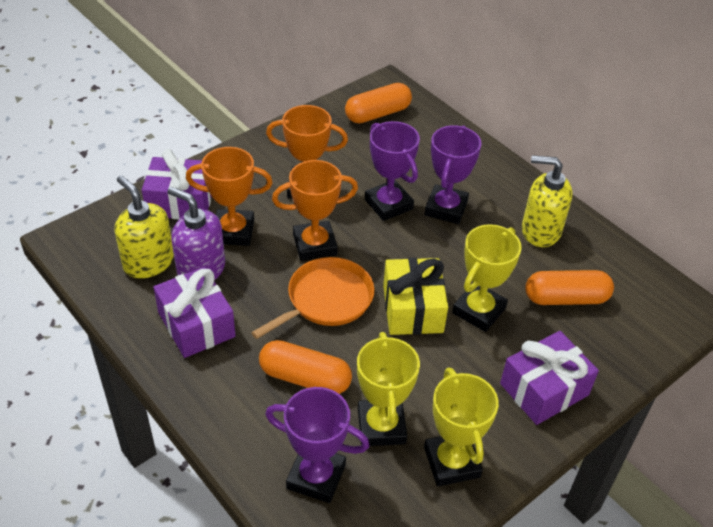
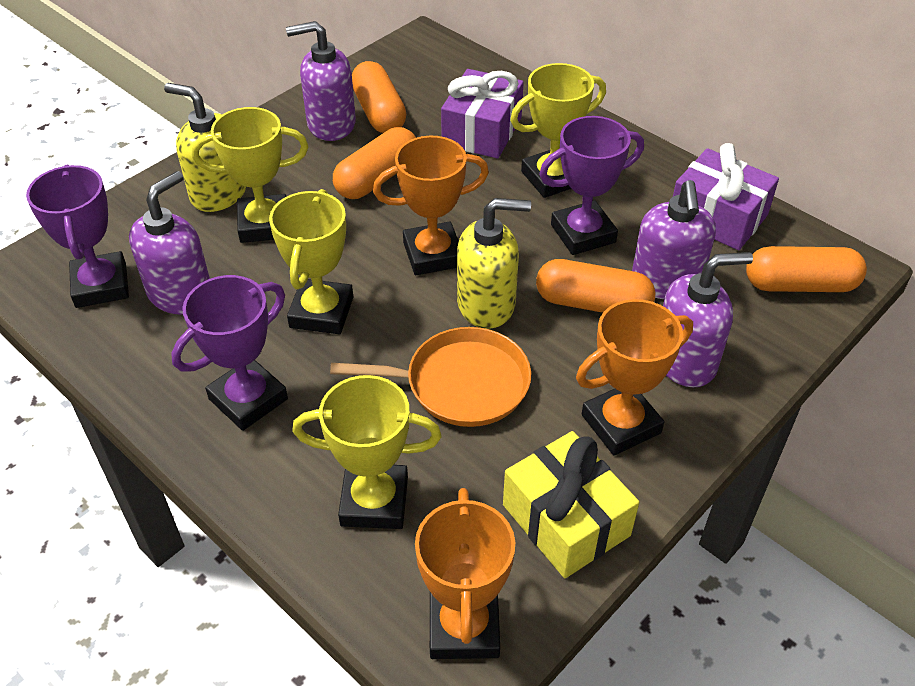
orange capsule: 3 -> 4
purple gift: 3 -> 2
purple soap dispenser: 1 -> 4
yellow trophy: 3 -> 4

